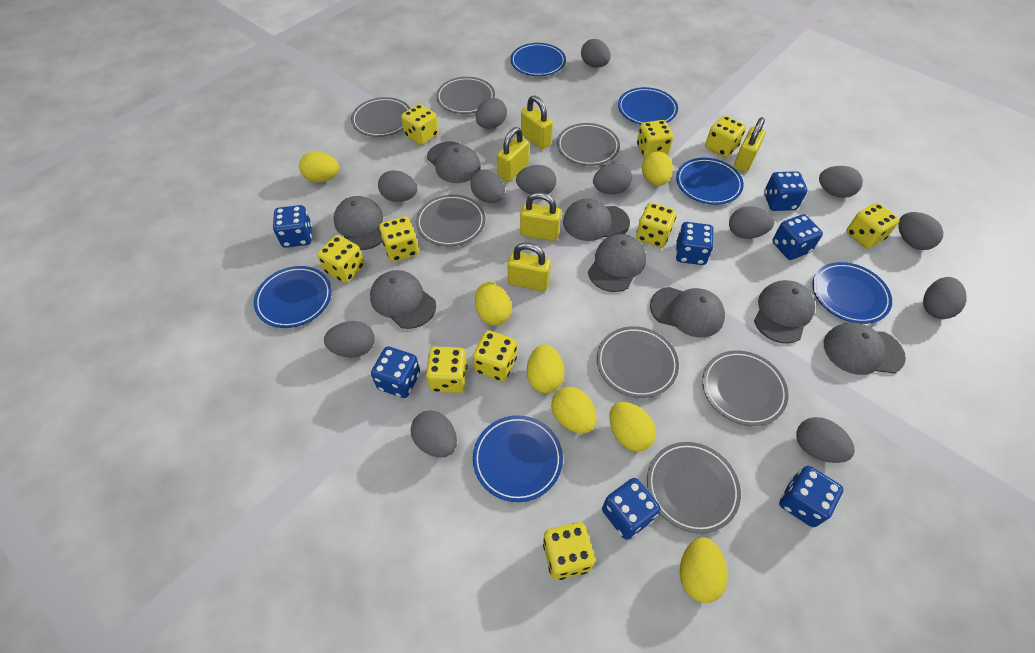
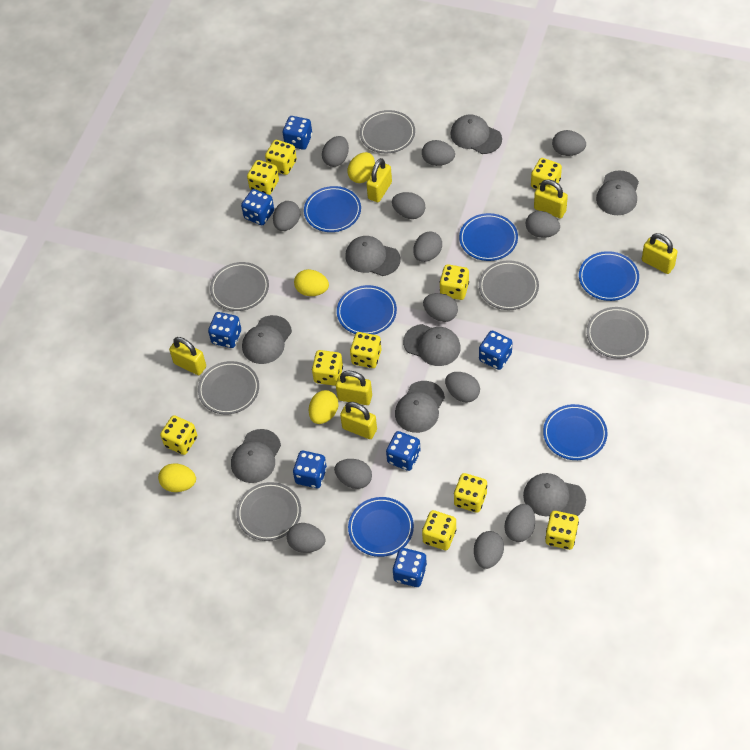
grey plate: 7 -> 6
yellow egg: 7 -> 4
yellow padlock: 5 -> 6

